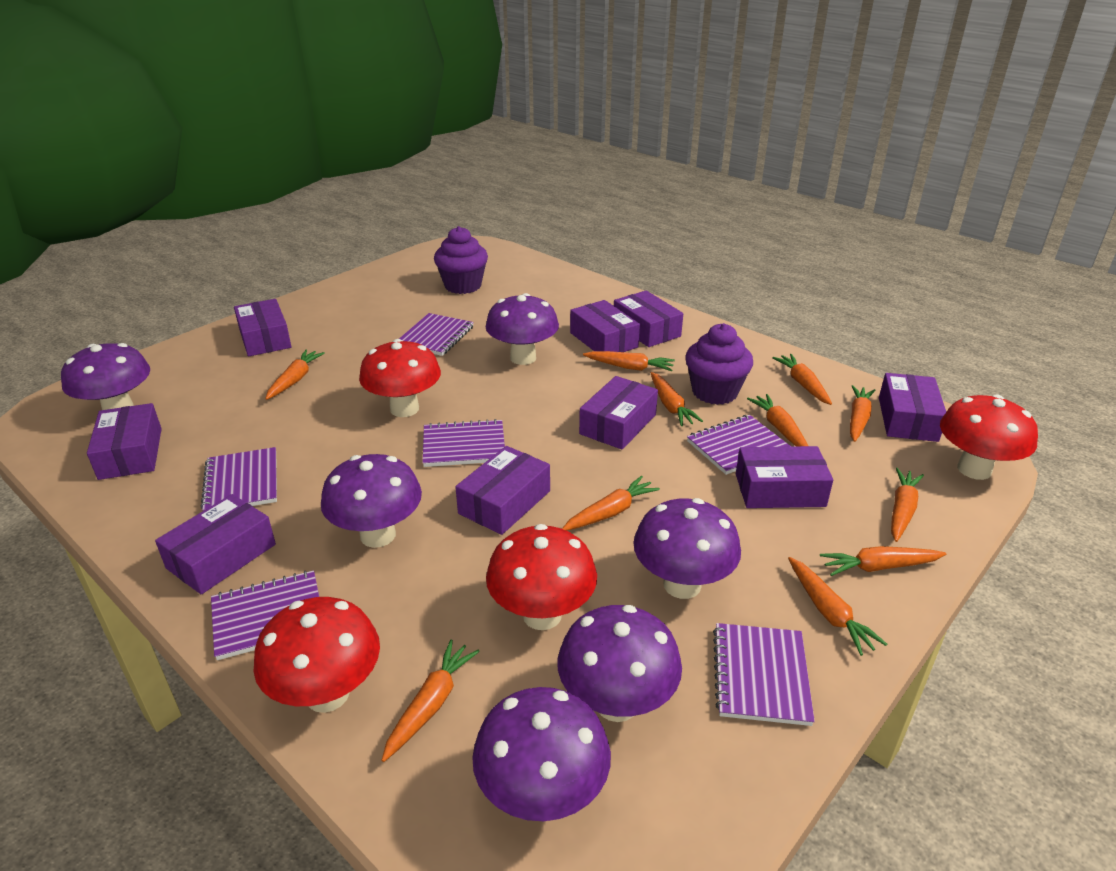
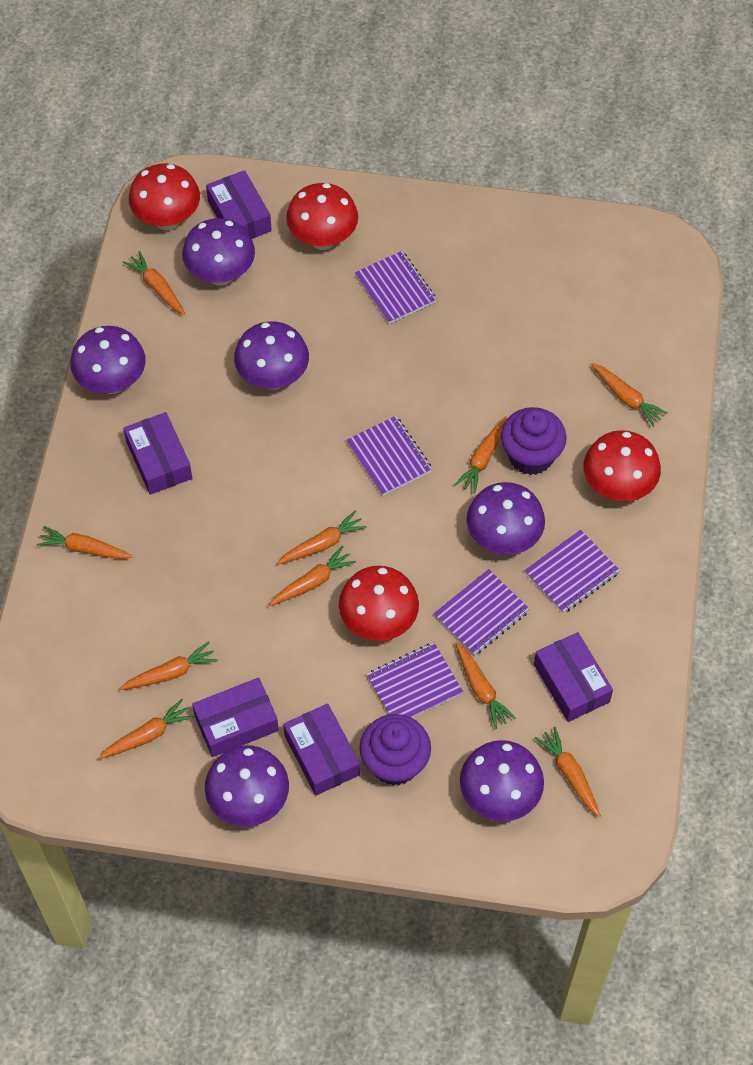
orange carrot: 11 -> 10
purple box: 9 -> 5
purple notebook: 6 -> 5

